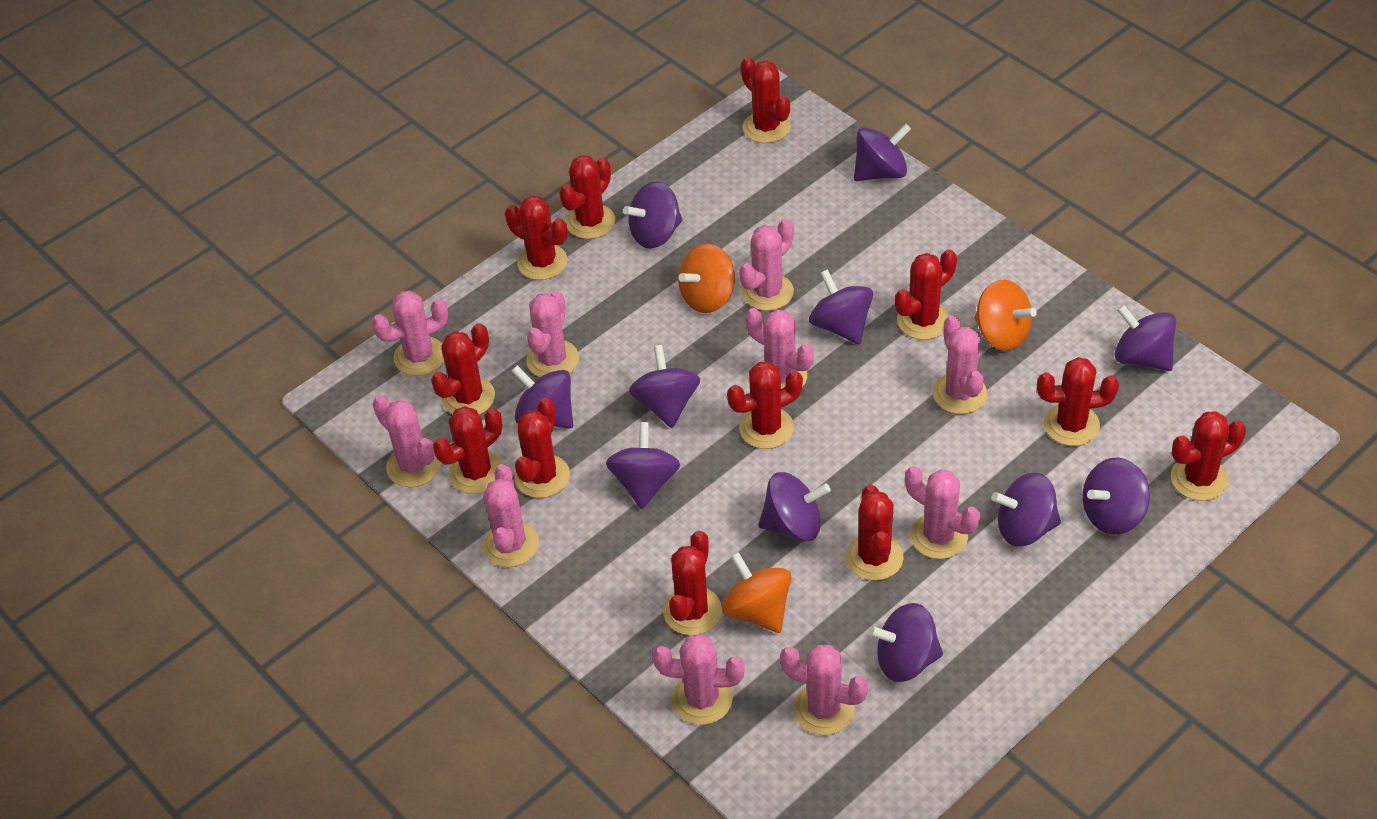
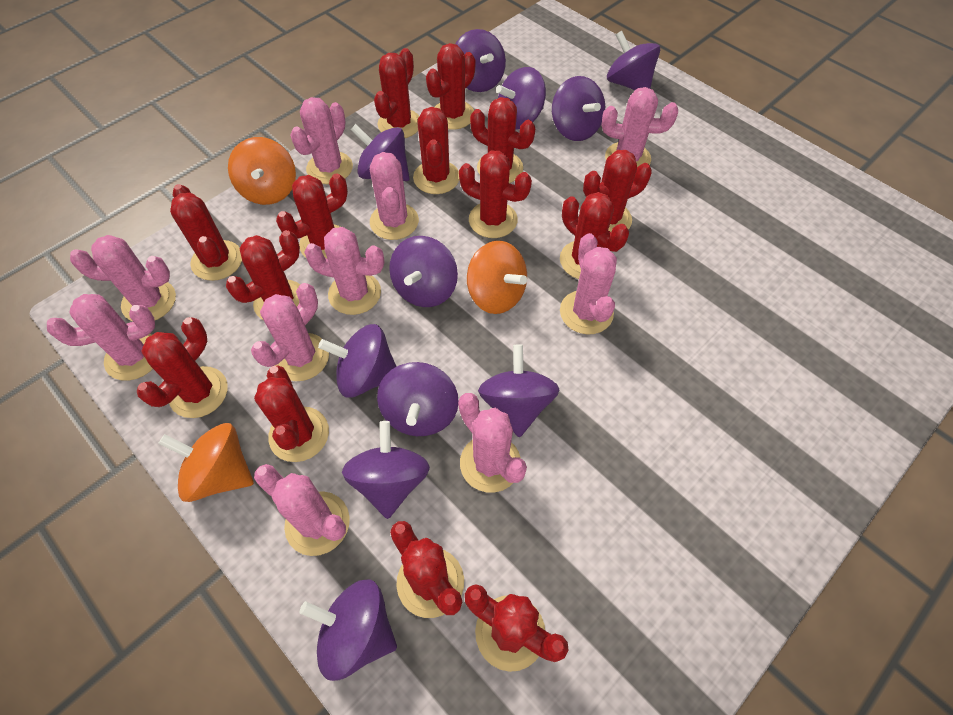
red cactus: 12 -> 14

